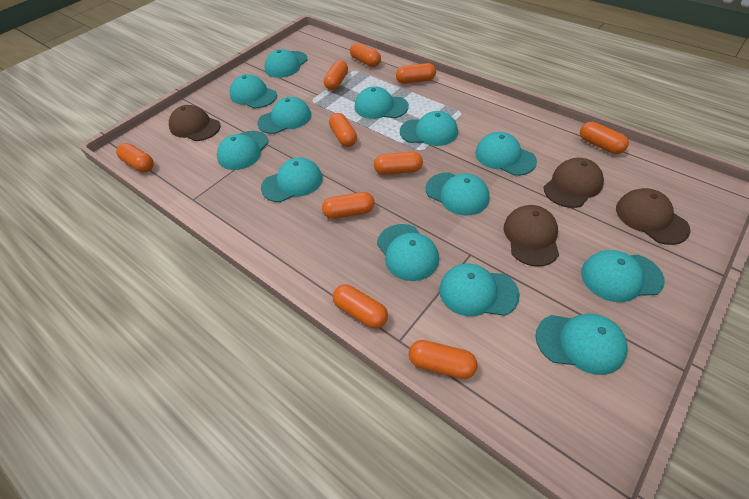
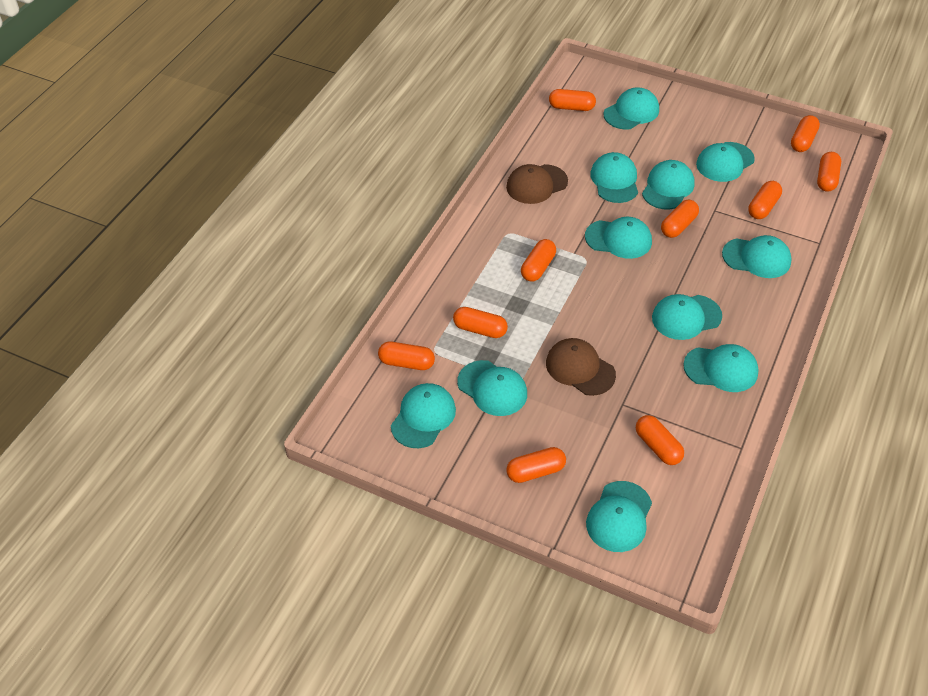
brown cap: 4 -> 2
turquoise cap: 13 -> 11

